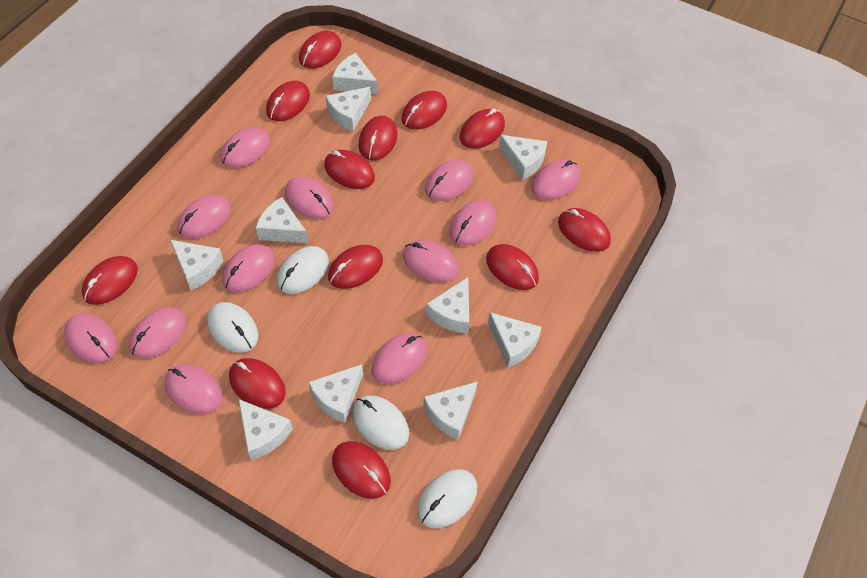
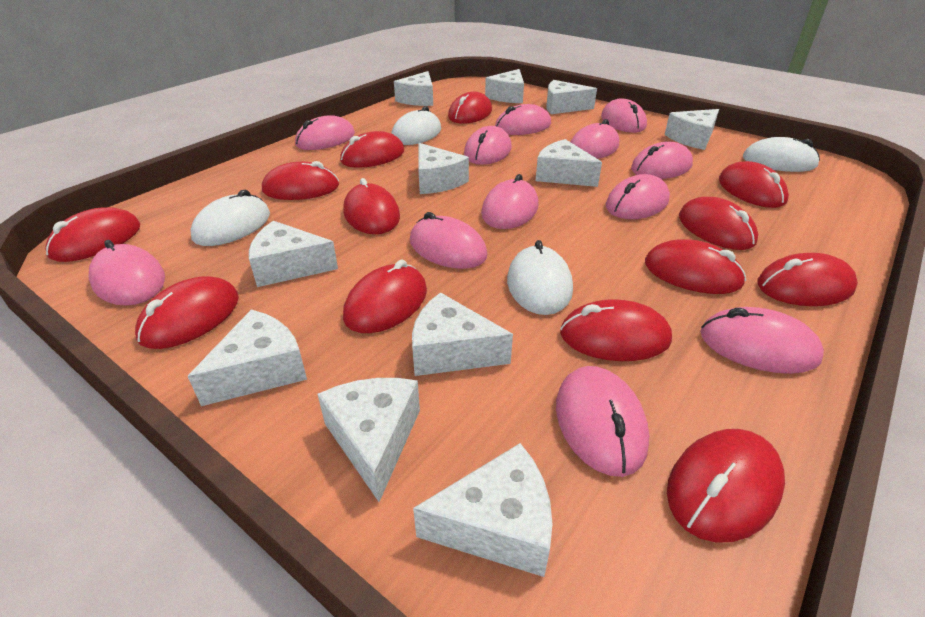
red mouse: 12 -> 13
white cheese: 10 -> 11

